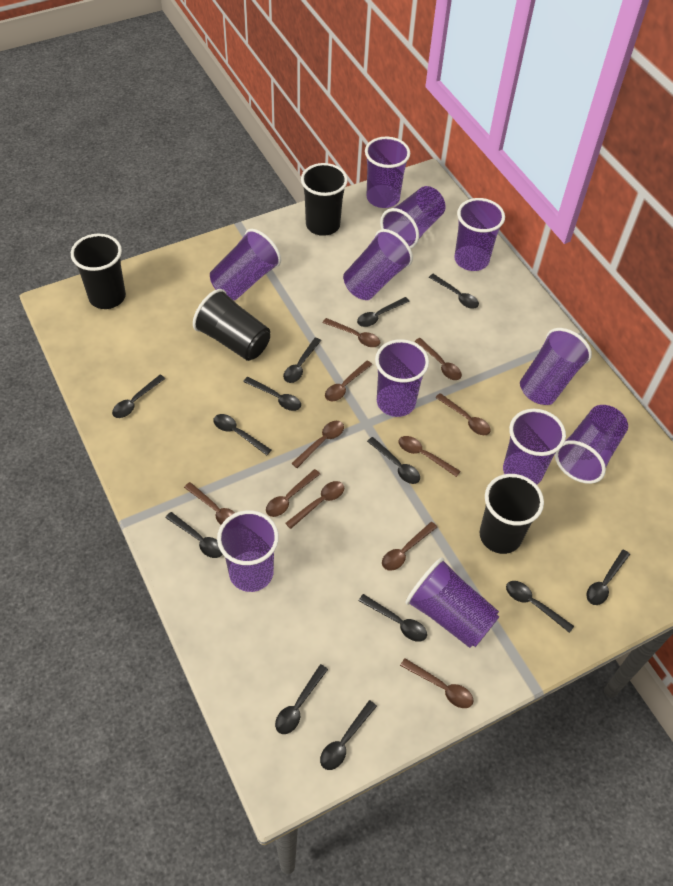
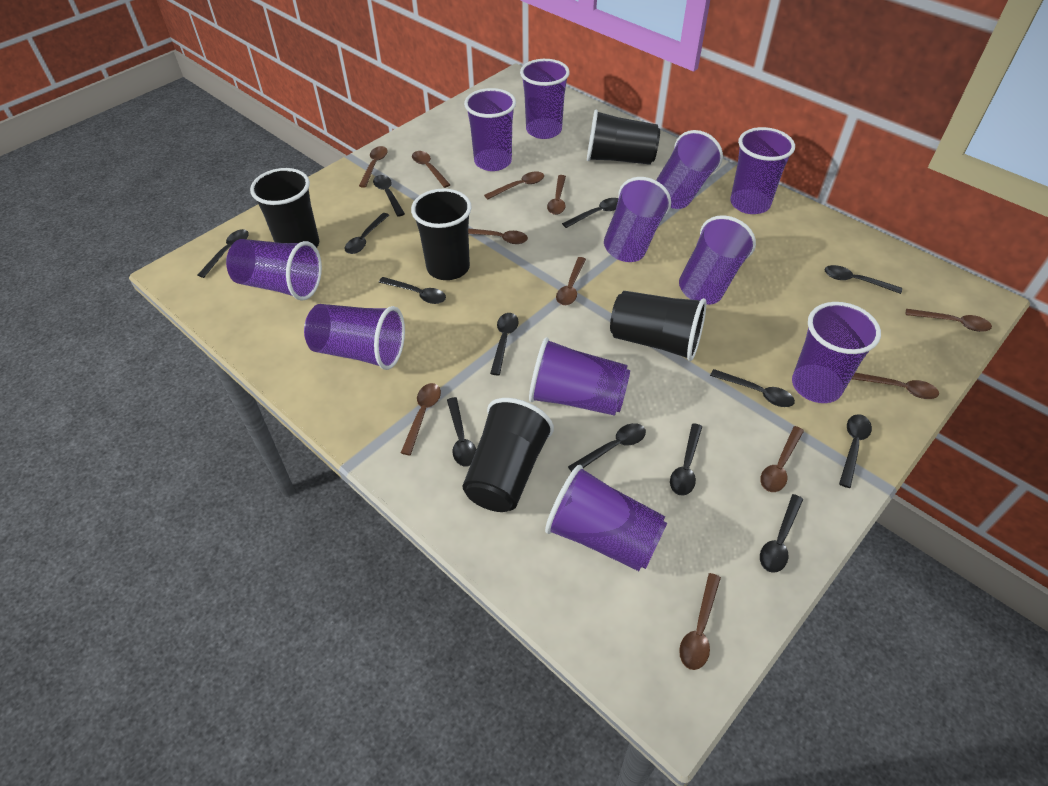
black cup: 4 -> 5

